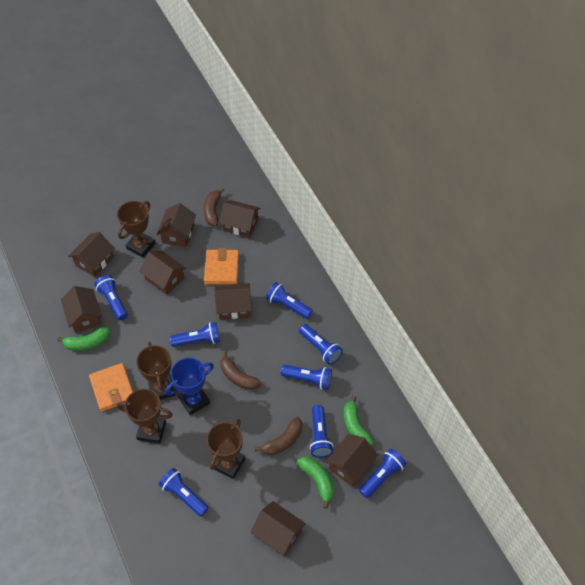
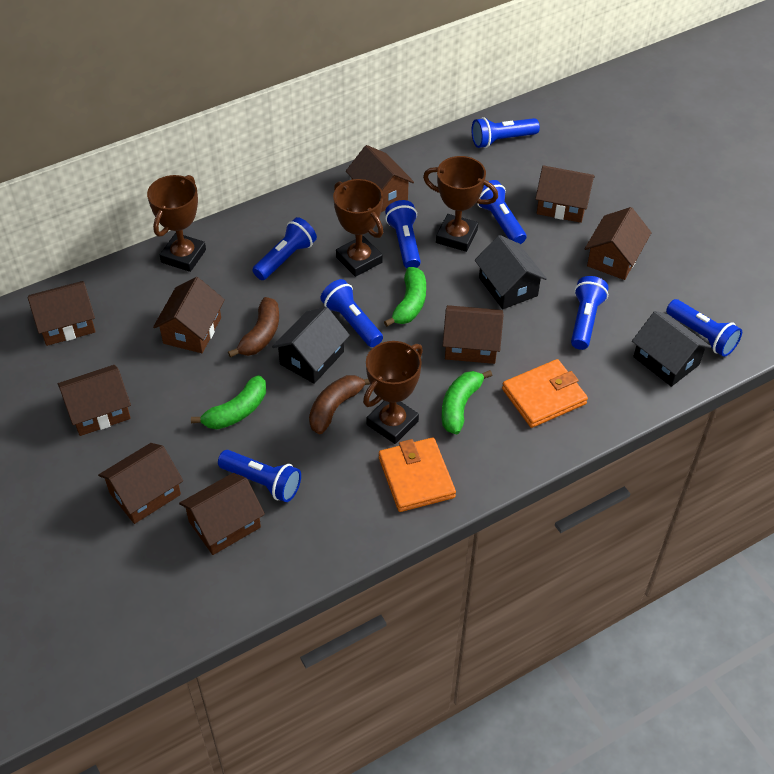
black house: 0 -> 3
blue trophy: 1 -> 0
brown banana: 3 -> 2
brown house: 8 -> 9

